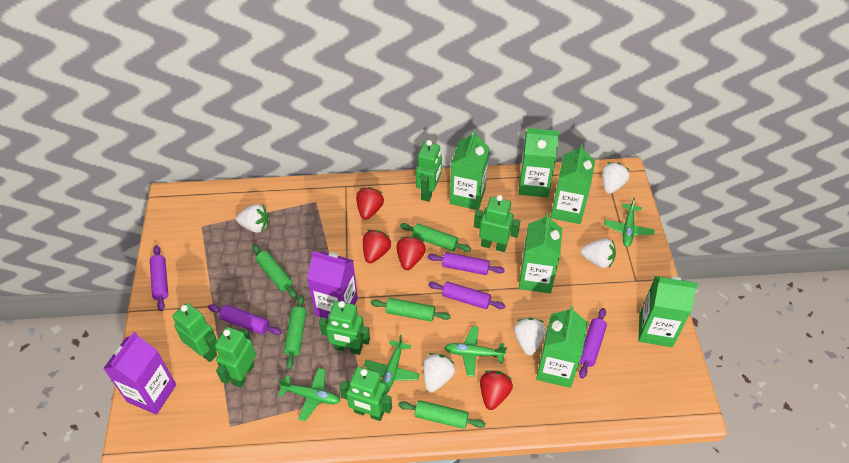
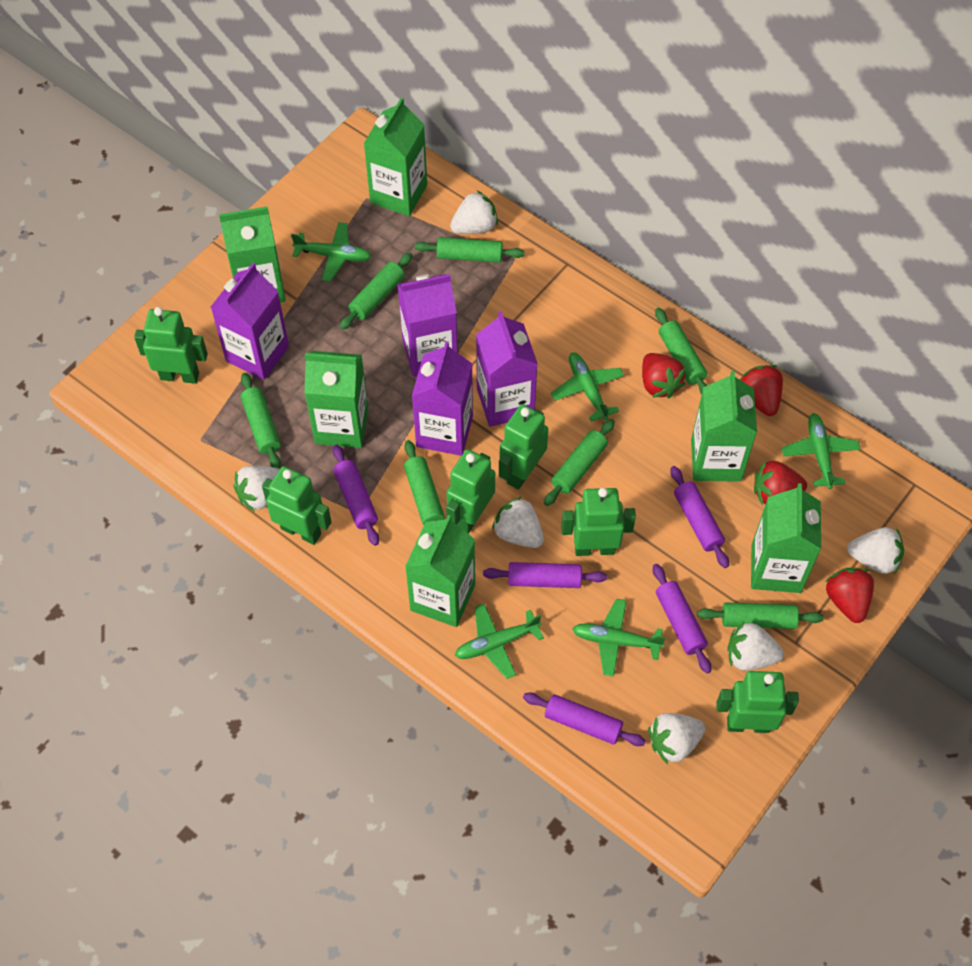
green plane: 4 -> 5
green rolling pin: 5 -> 7
purple carton: 2 -> 4
white strawberry: 5 -> 6

